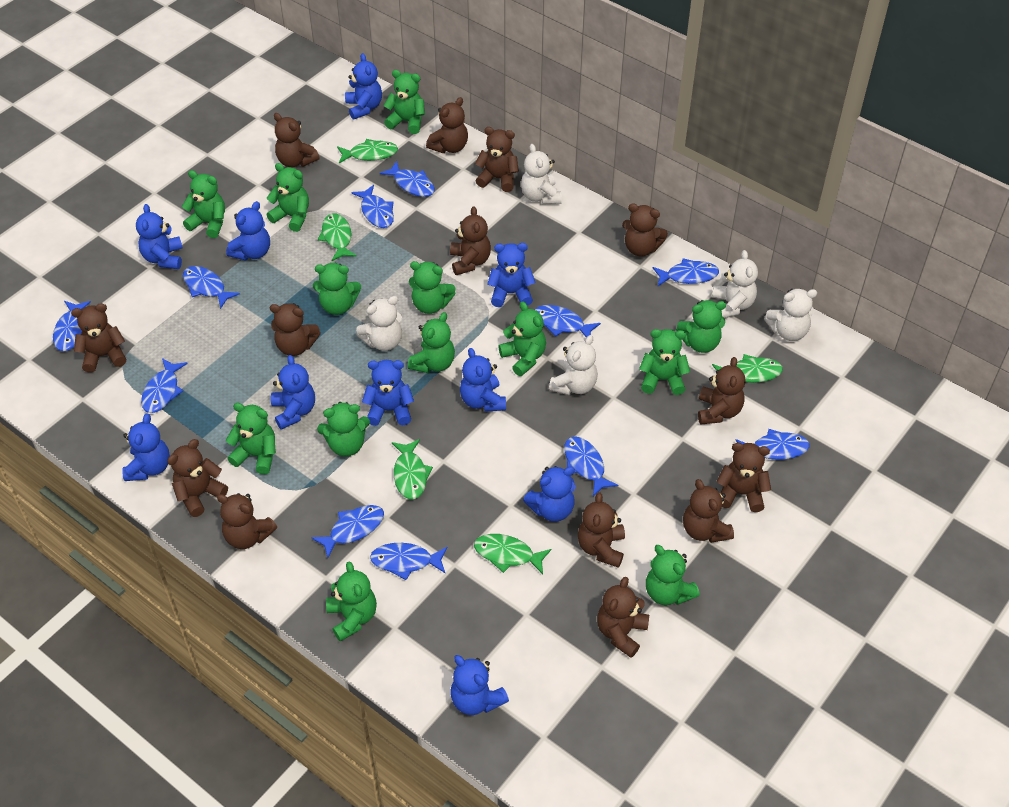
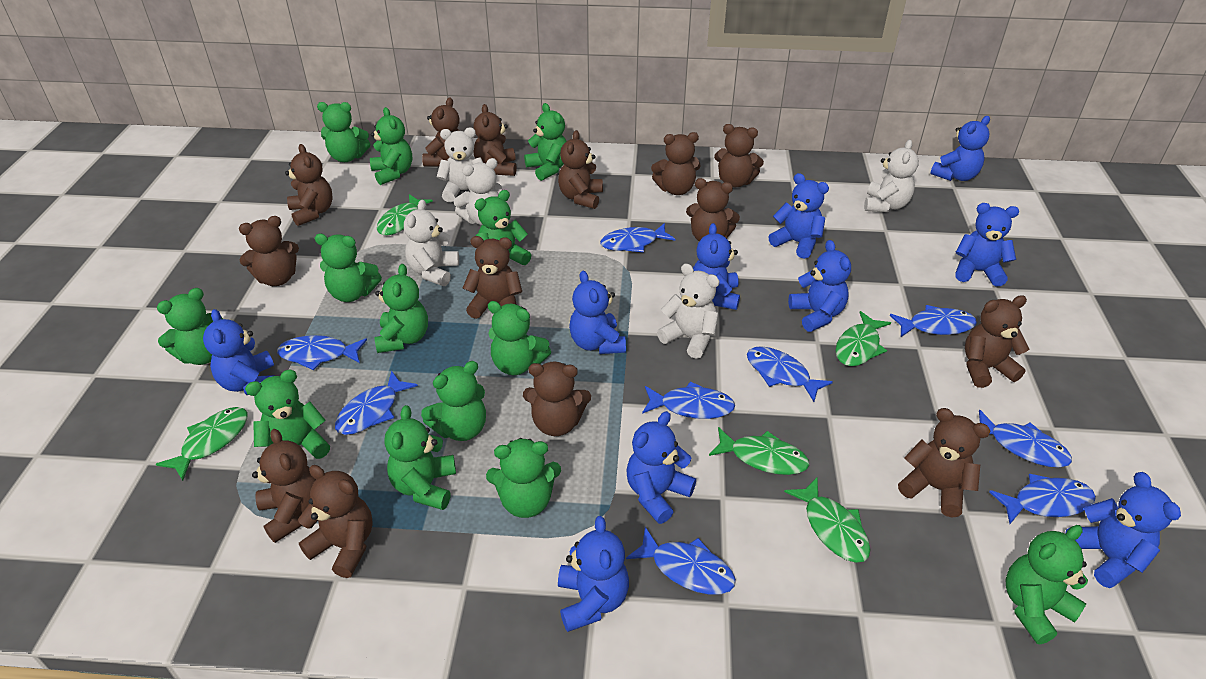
blue fish: 11 -> 9

